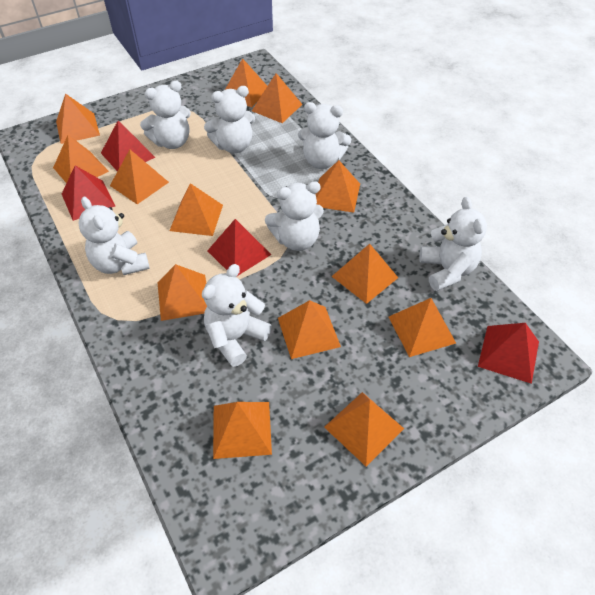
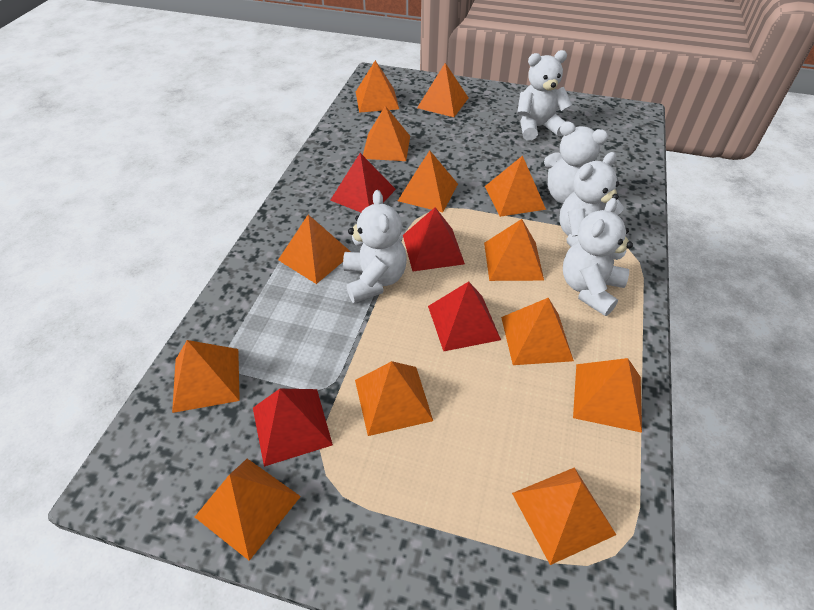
white teddy bear: 7 -> 5

